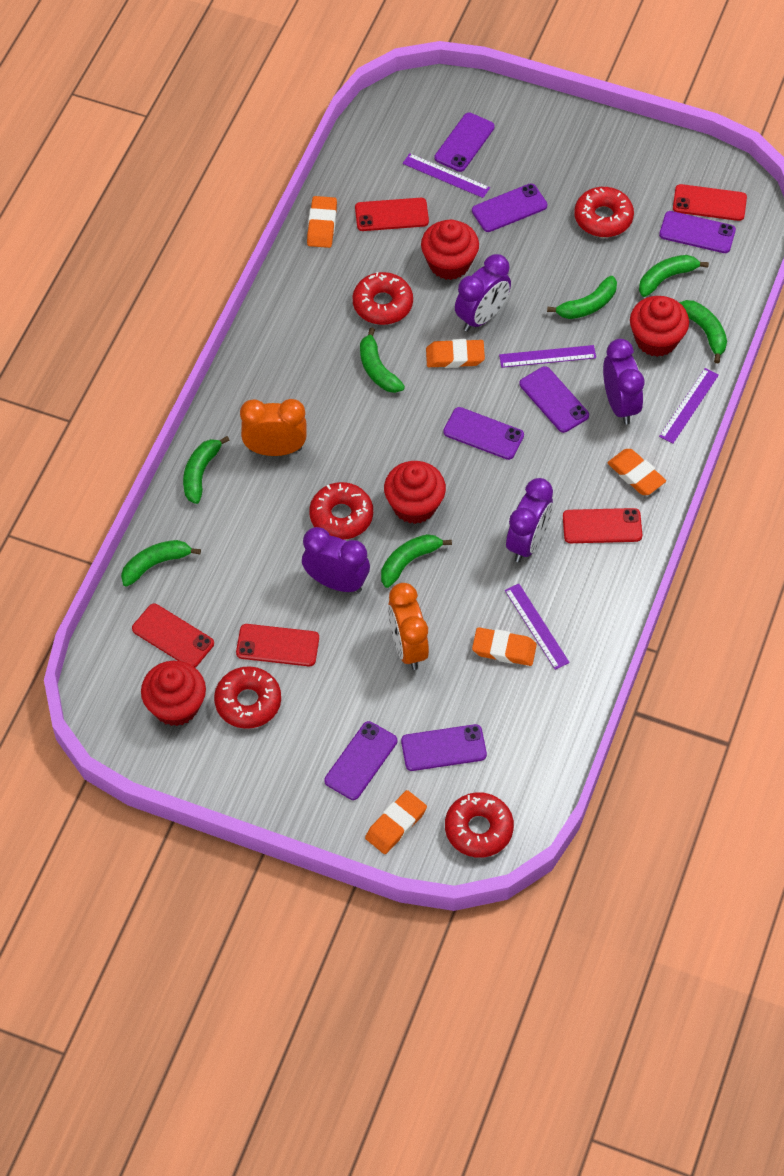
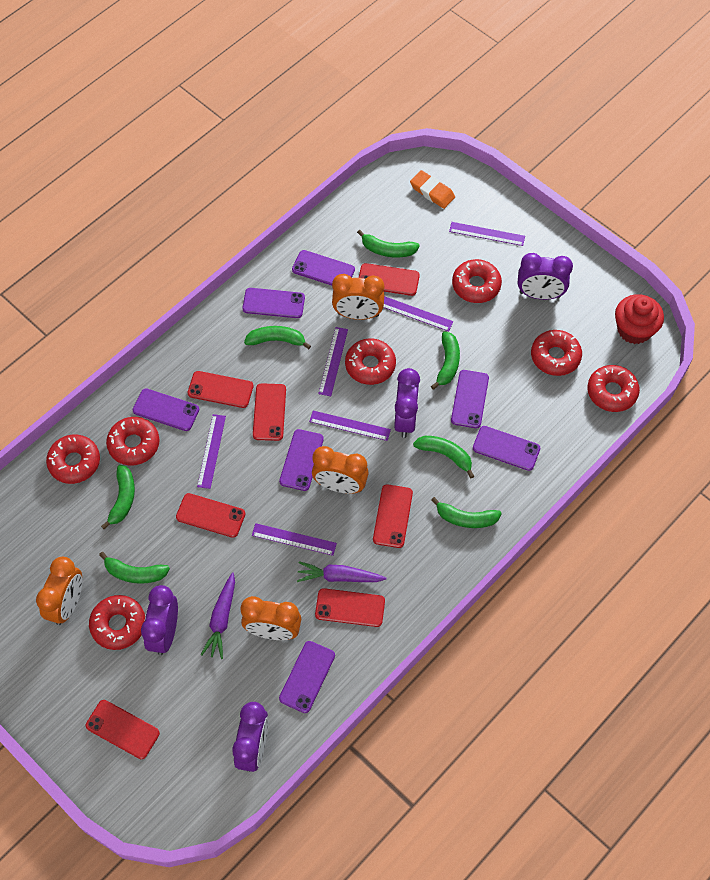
orange clock: 2 -> 4
orange eraser: 5 -> 1
purple carrot: 0 -> 2
purple ruler: 4 -> 6
red cupcake: 4 -> 1
red donut: 5 -> 7
red phone: 5 -> 7

